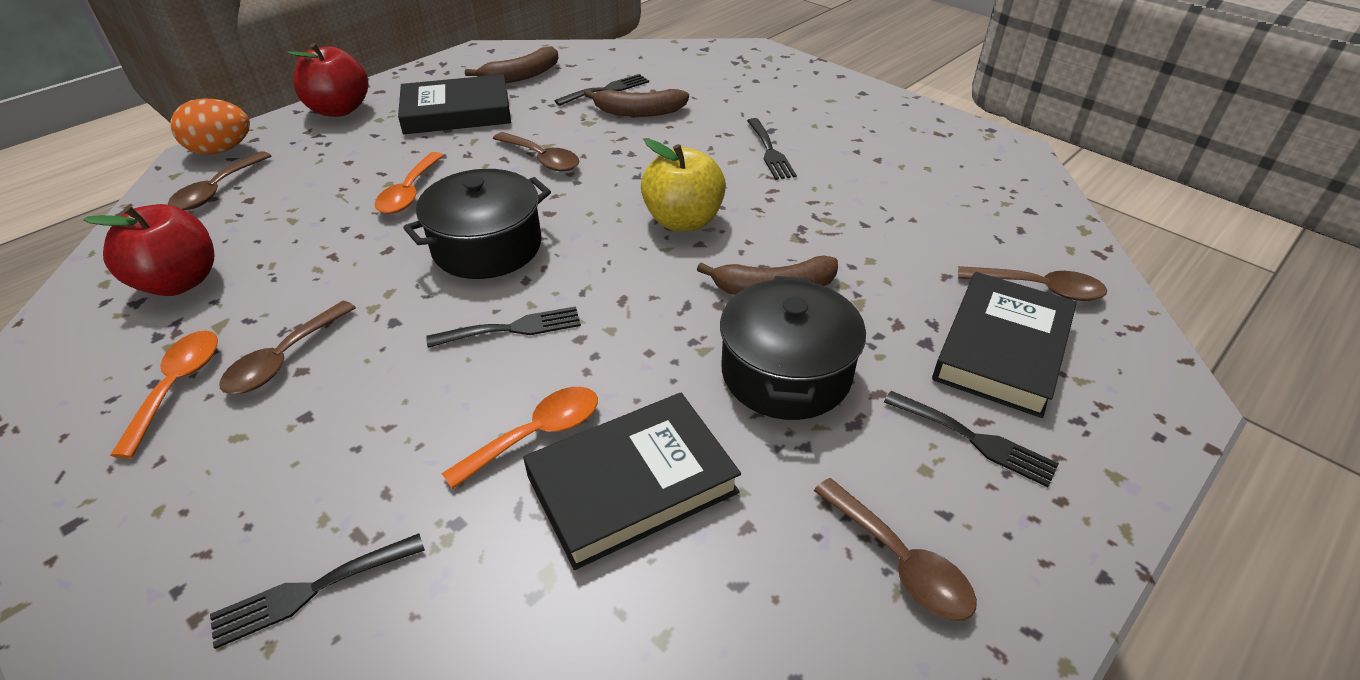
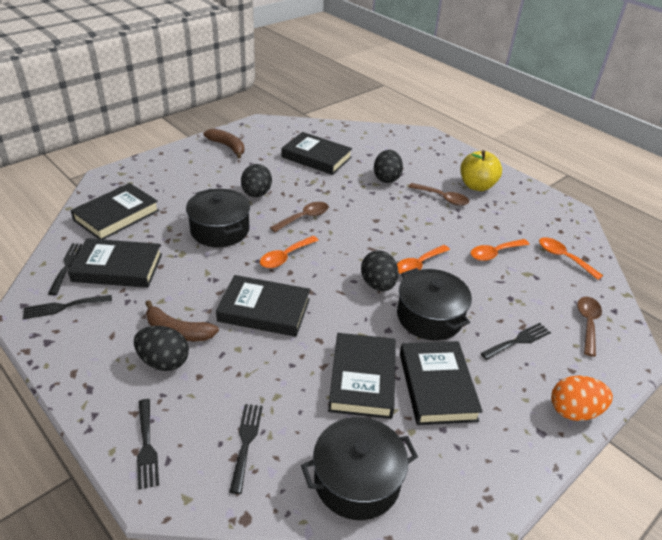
black book: 3 -> 6
black egg: 0 -> 4
black pot: 2 -> 3
brown banana: 3 -> 2
brown spoon: 5 -> 3
orange spoon: 3 -> 4
red apple: 2 -> 0

